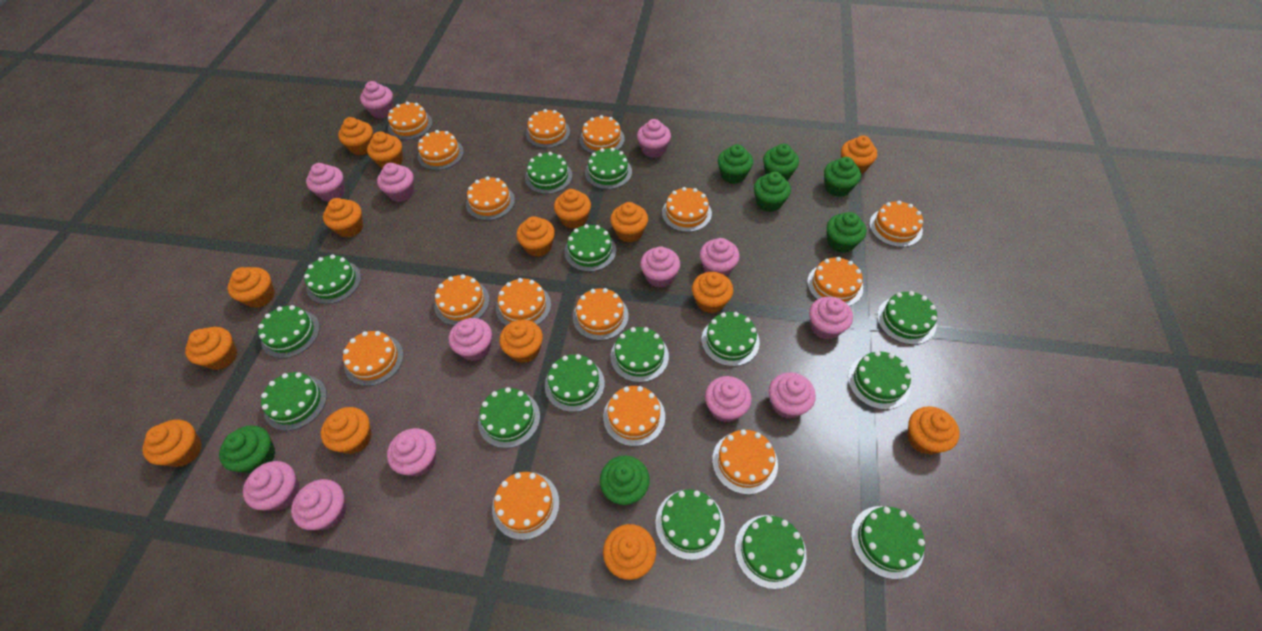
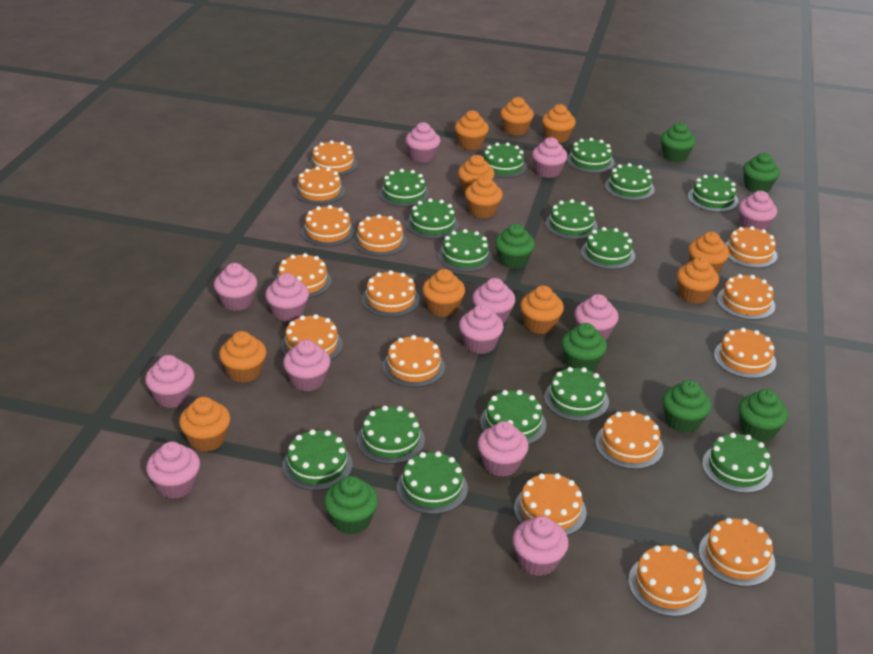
orange cupcake: 15 -> 11

